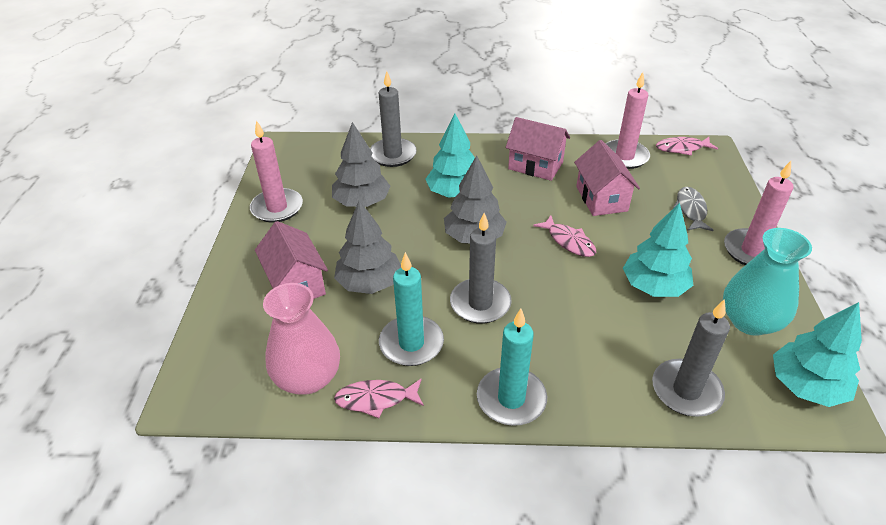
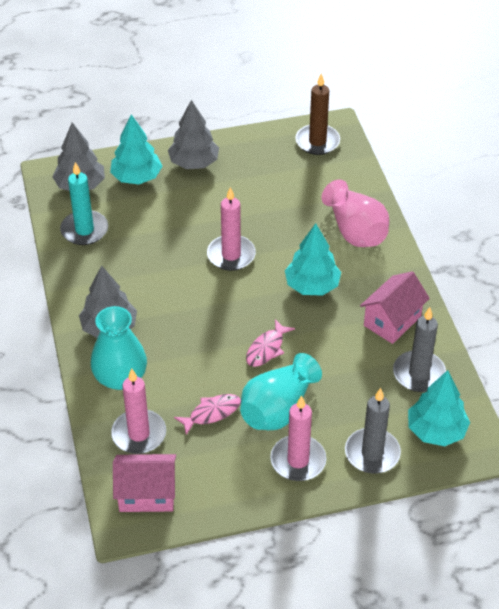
brown candle: 0 -> 1
grey candle: 3 -> 2
grey fish: 1 -> 0
pink fish: 3 -> 2
pink house: 3 -> 2
turquoise candle: 2 -> 1
turquoise vase: 1 -> 2

